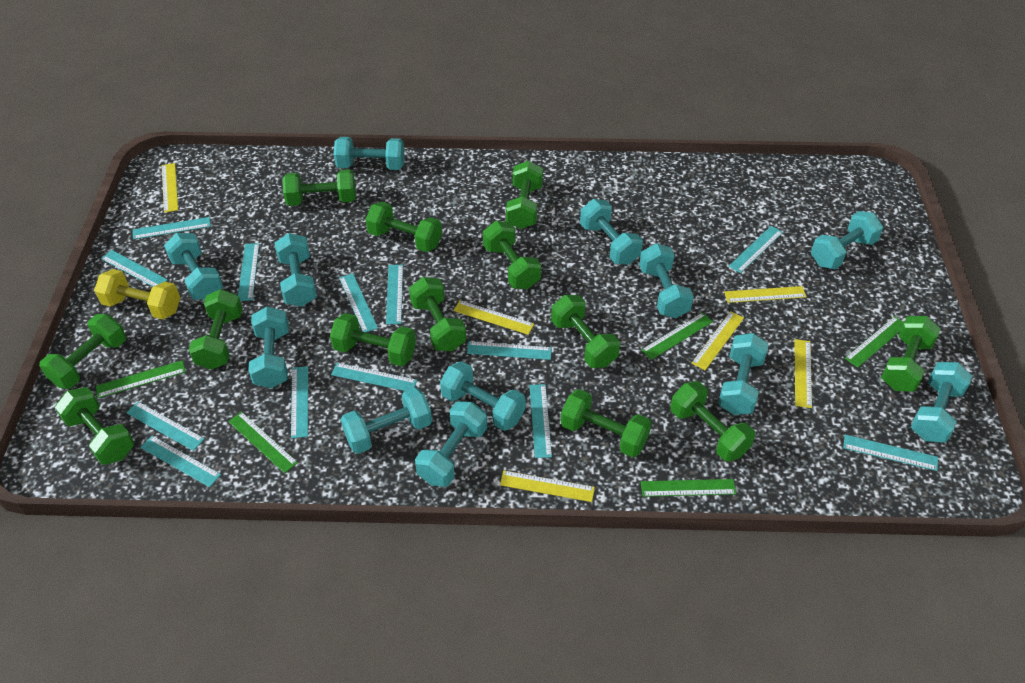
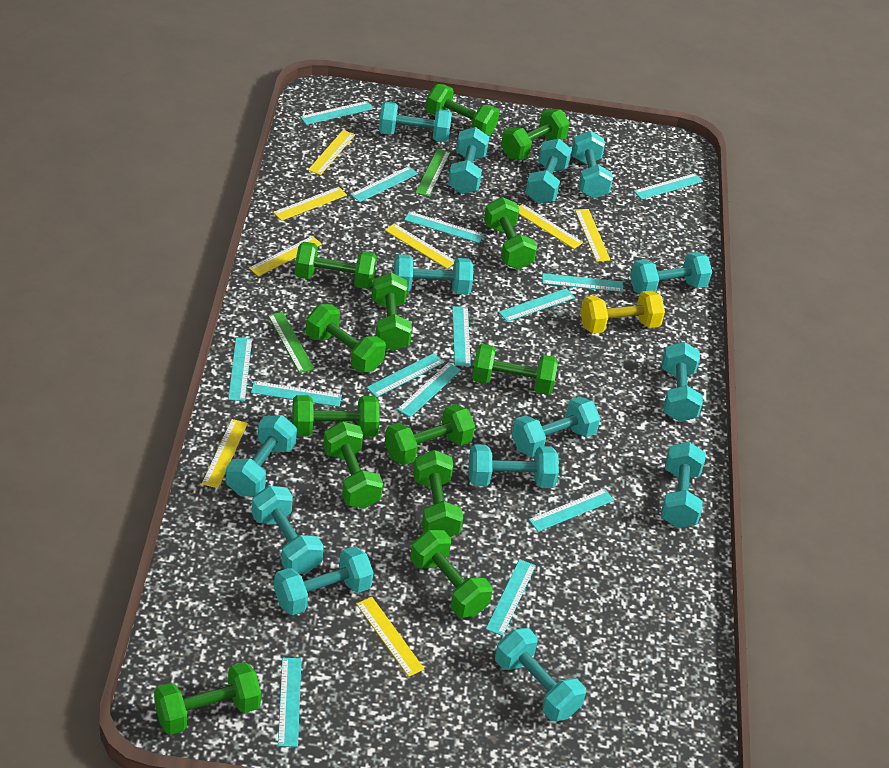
green ruler: 5 -> 2
turquoise dumbbell: 12 -> 14
turquoise ruler: 13 -> 14
yellow ruler: 6 -> 8

